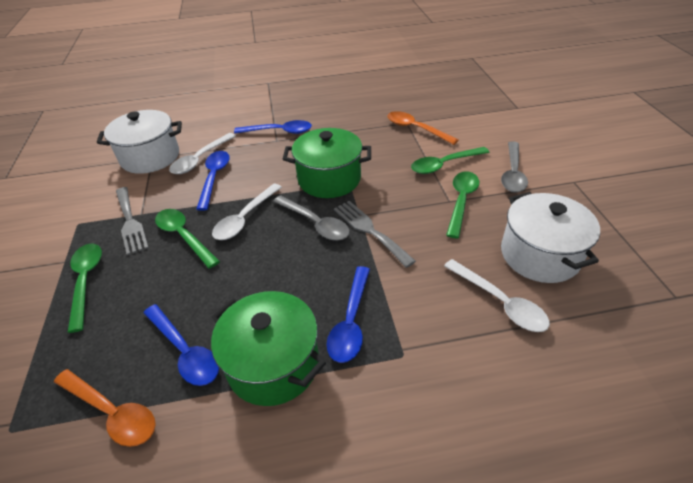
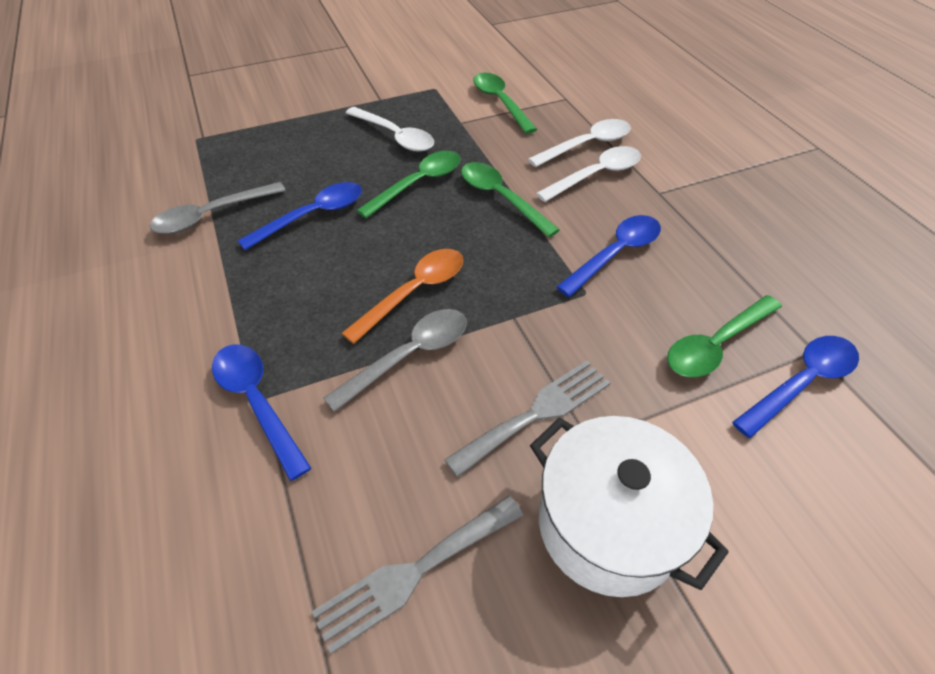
green pot: 2 -> 0
orange spoon: 2 -> 1
white pot: 2 -> 1

